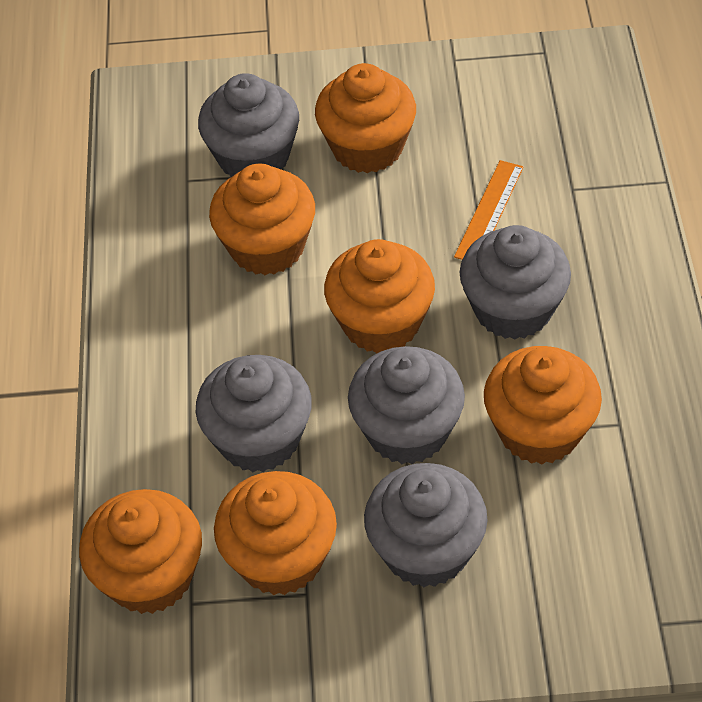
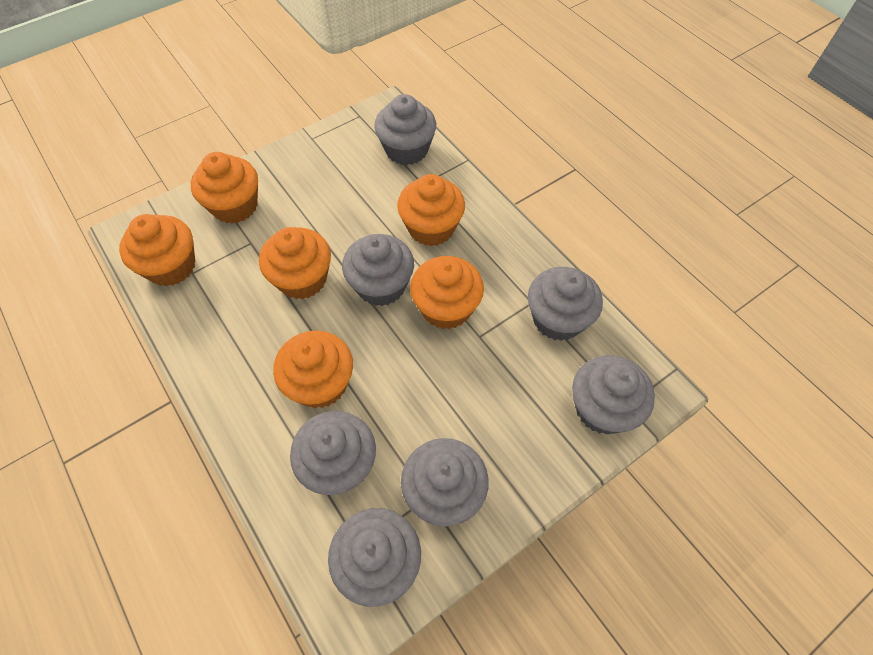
grey cupcake: 5 -> 7
orange ruler: 1 -> 0

